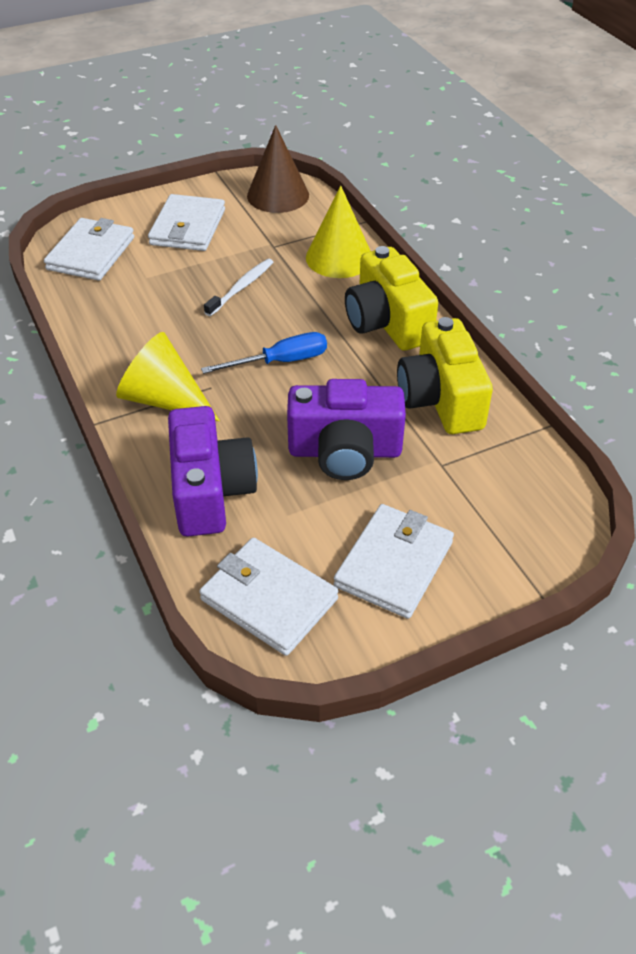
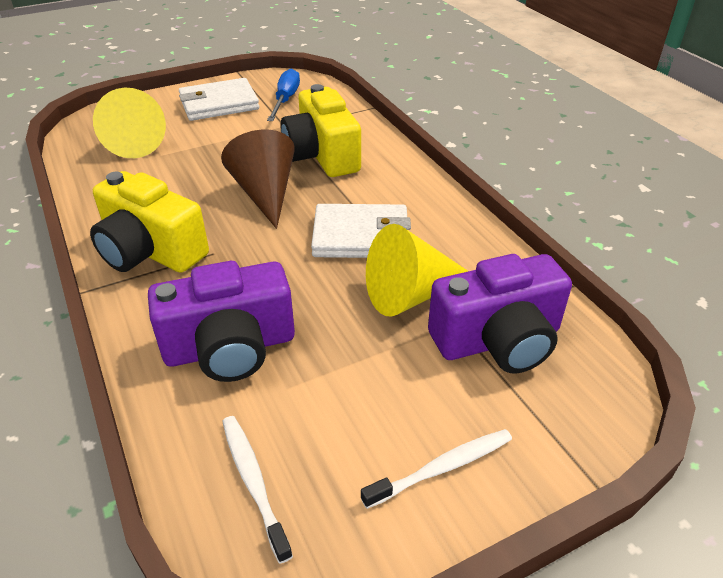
white toothbrush: 1 -> 2
white wallet: 4 -> 2

